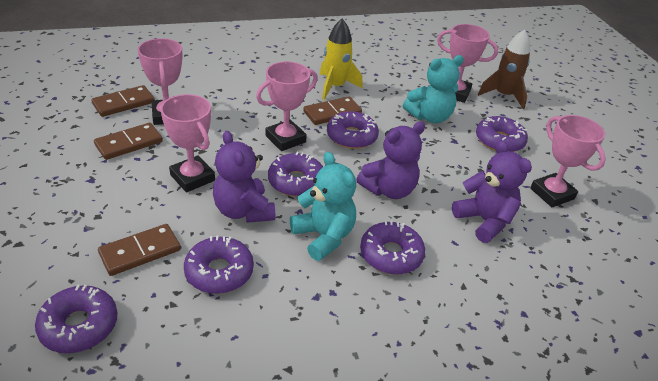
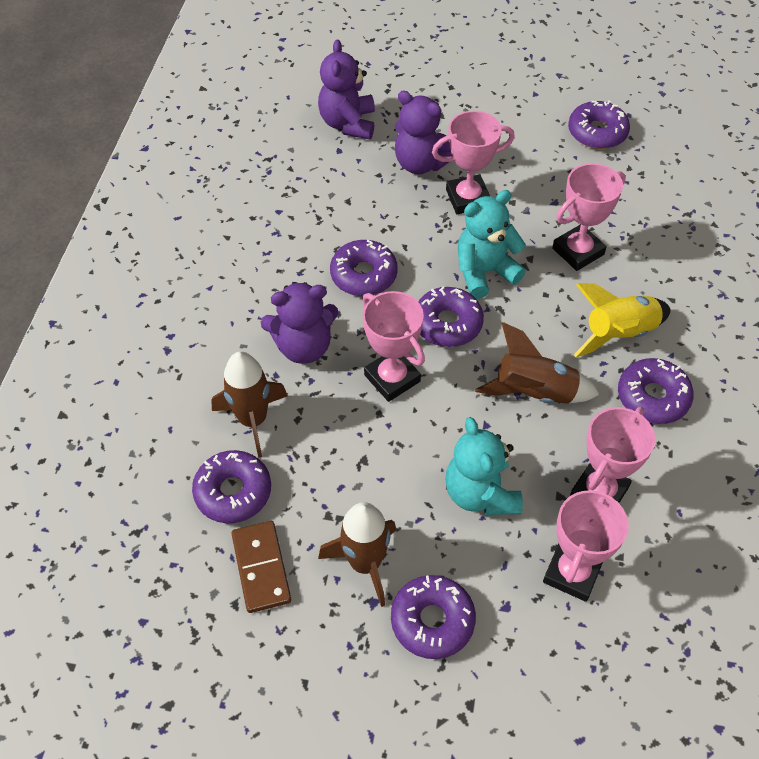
brown domino: 4 -> 1
brown rocket: 1 -> 3

